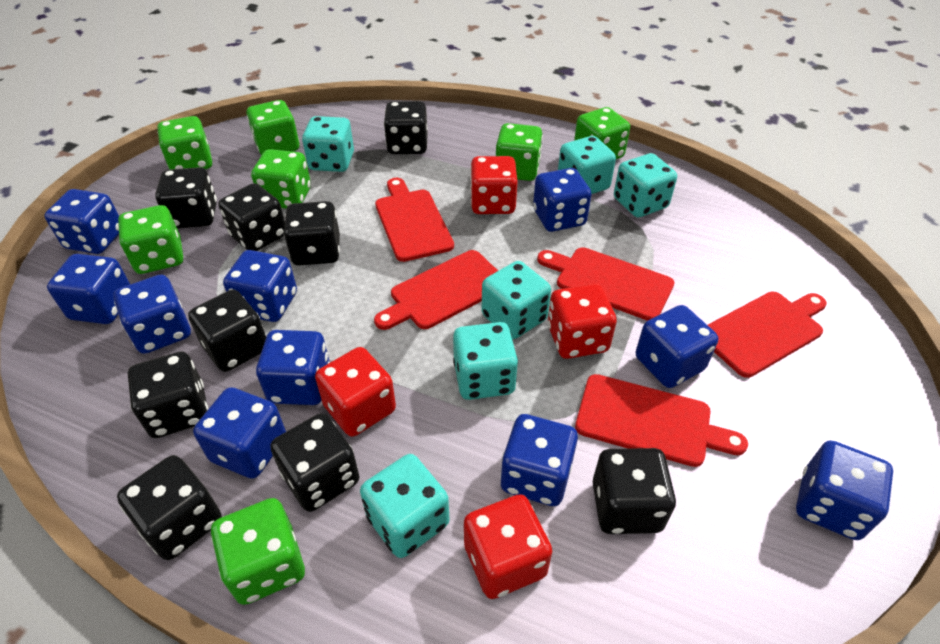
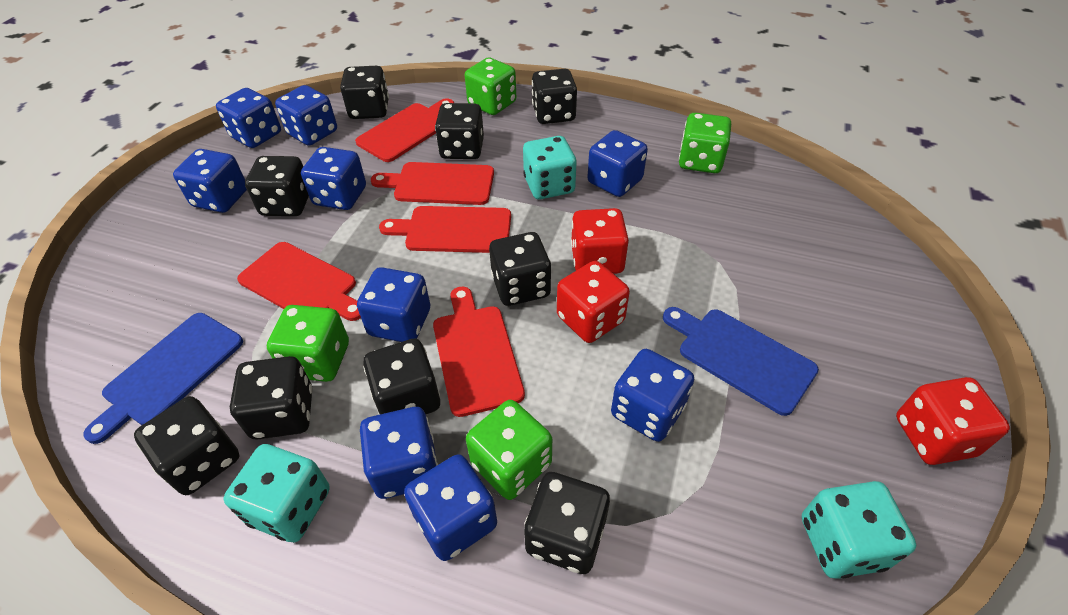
blue cutting board: 0 -> 2
blue dice: 10 -> 9
green dice: 7 -> 4
red dice: 4 -> 3
turquoise dice: 6 -> 3

